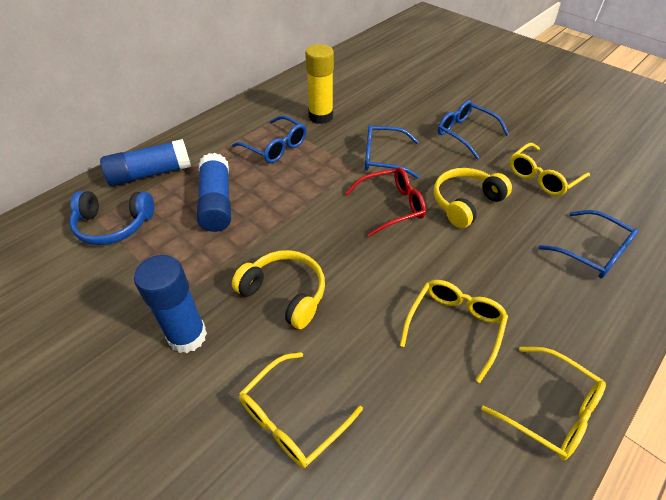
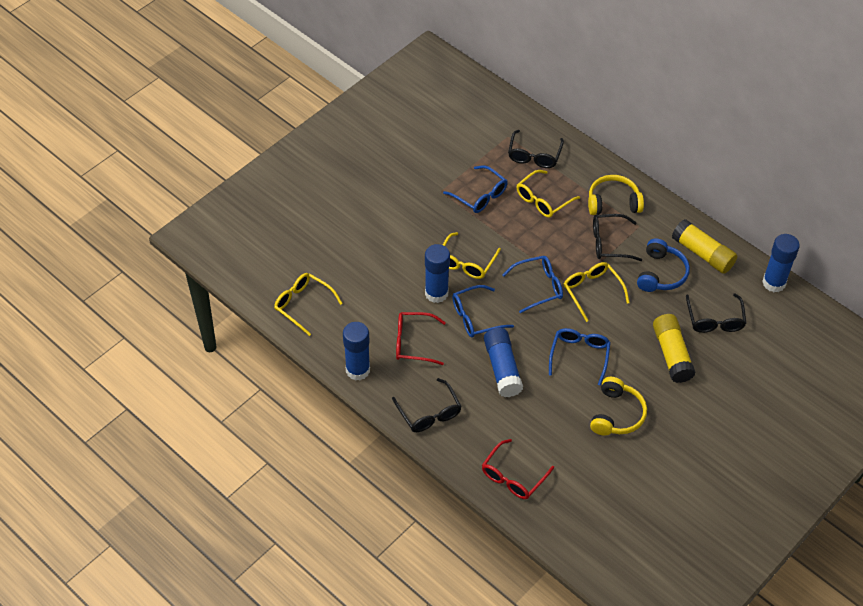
black glasses: 0 -> 4
blue glue stick: 3 -> 4
red glasses: 1 -> 2
yellow glue stick: 1 -> 2

